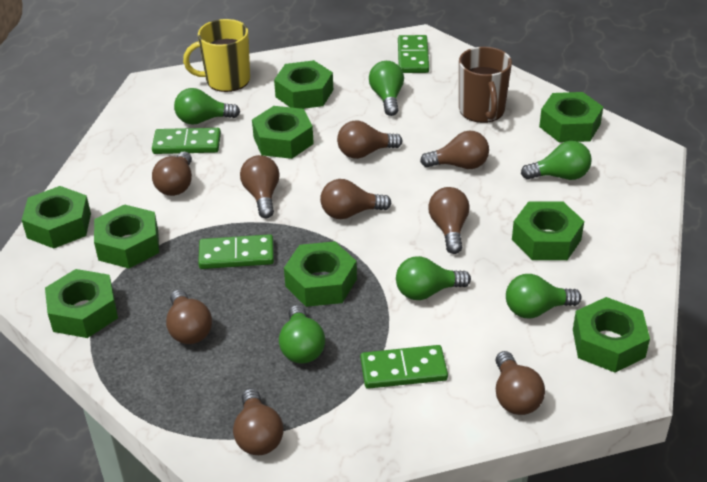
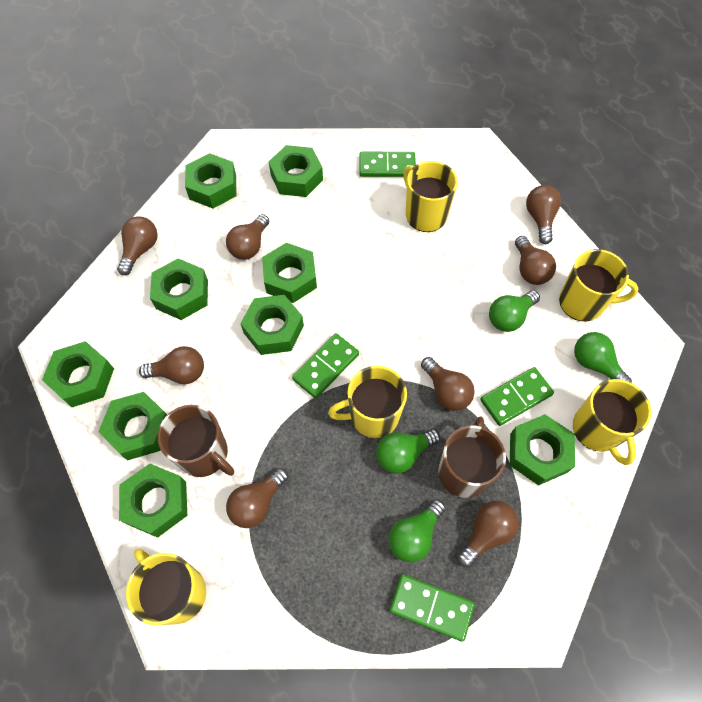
brown light bulb: 9 -> 8
brown mug: 1 -> 2
green light bulb: 6 -> 4
yellow mug: 1 -> 5

